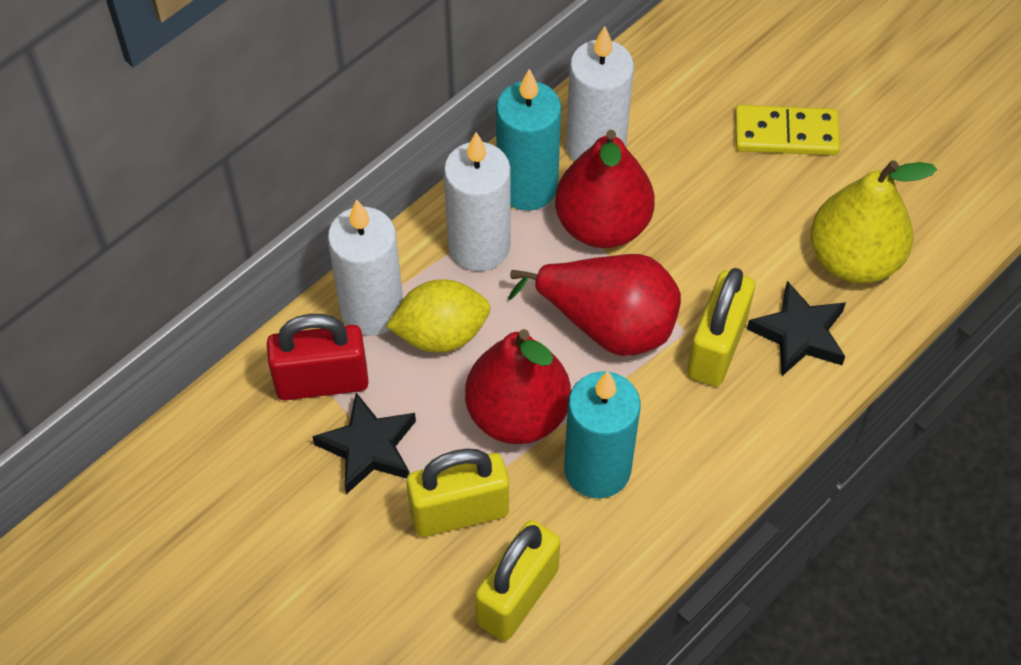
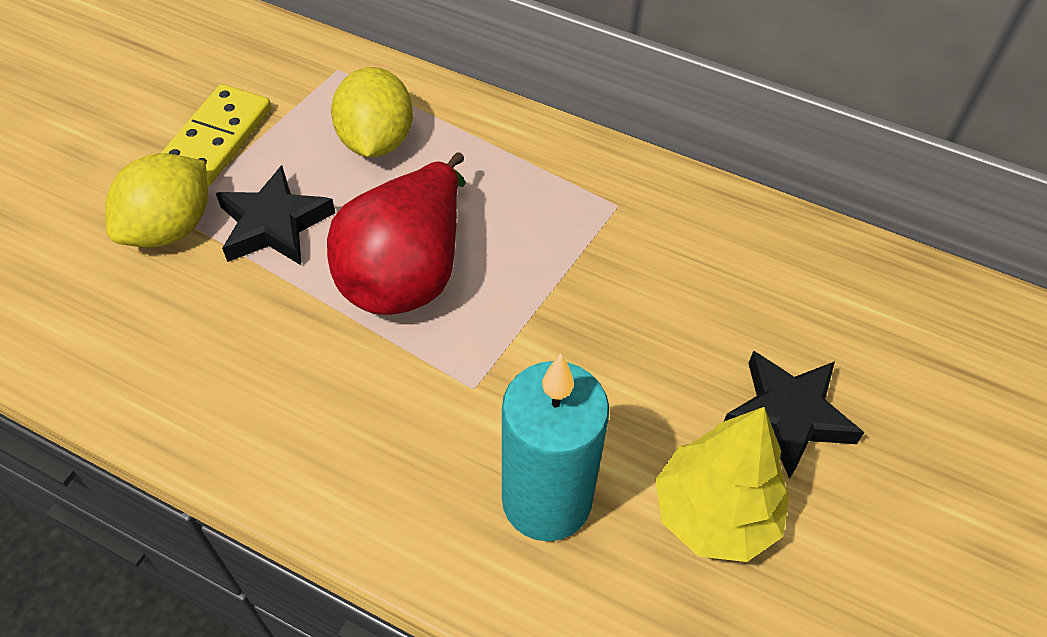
red padlock: 1 -> 0
red pear: 3 -> 1
turquoise candle: 2 -> 1
white candle: 3 -> 0
yellow lemon: 1 -> 2
yellow padlock: 3 -> 0
yellow pear: 1 -> 0
yellow tree: 0 -> 1

